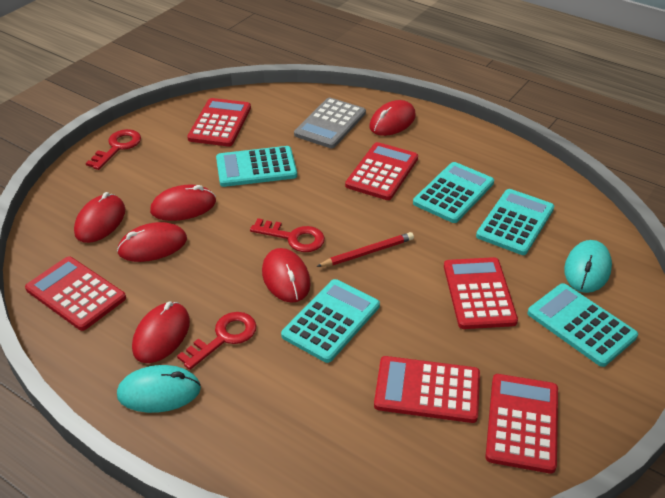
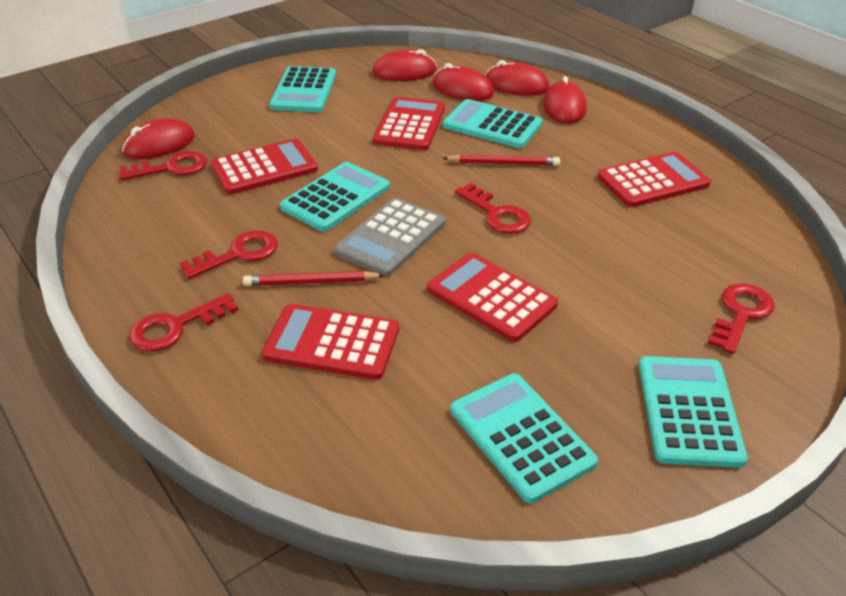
red calculator: 6 -> 5
red key: 3 -> 5
red mouse: 6 -> 5
red pencil: 1 -> 2
turquoise mouse: 2 -> 0

